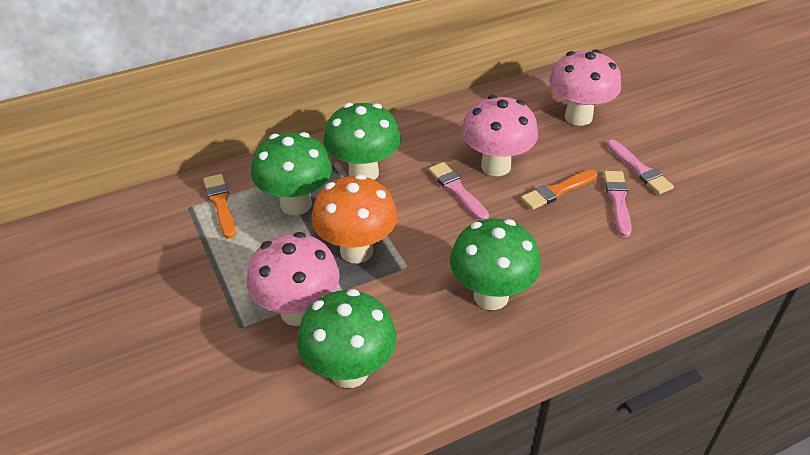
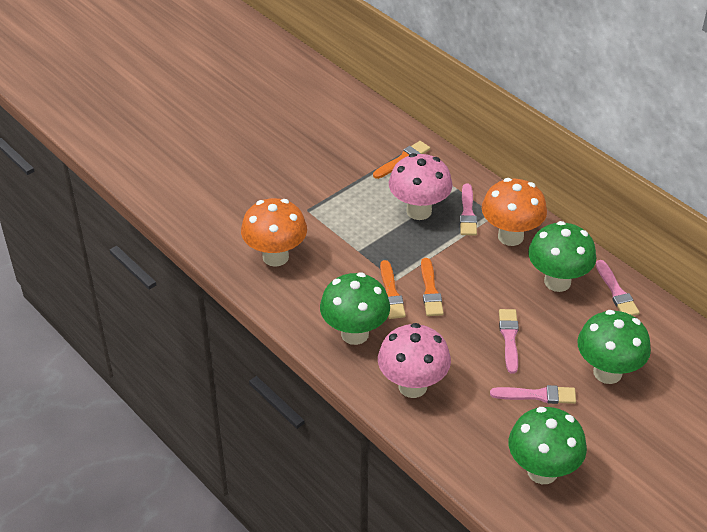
orange brush: 2 -> 3
orange mushroom: 1 -> 2
pink brush: 3 -> 4
pink mushroom: 3 -> 2

